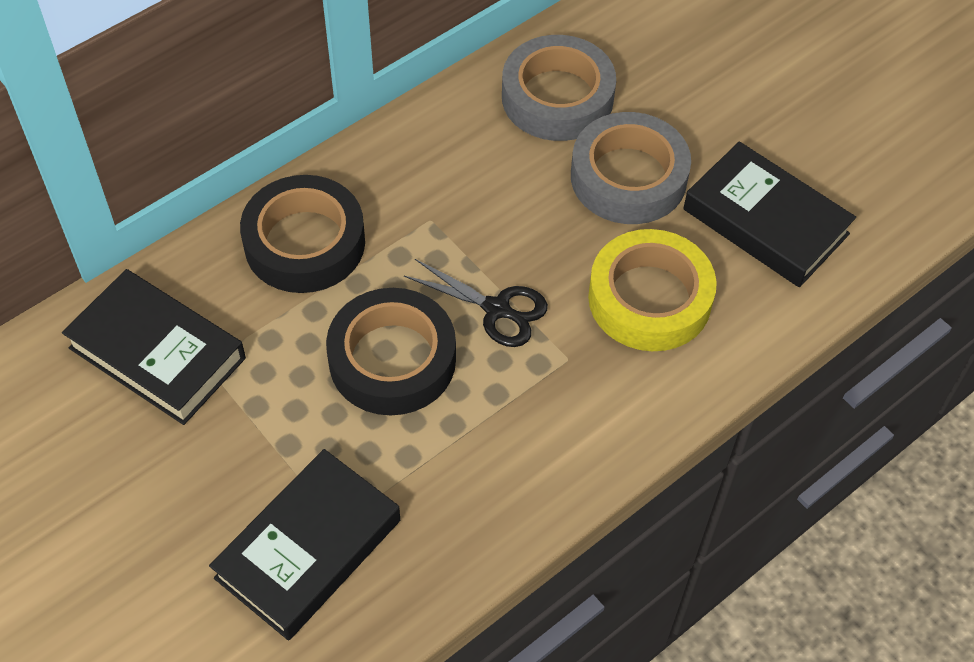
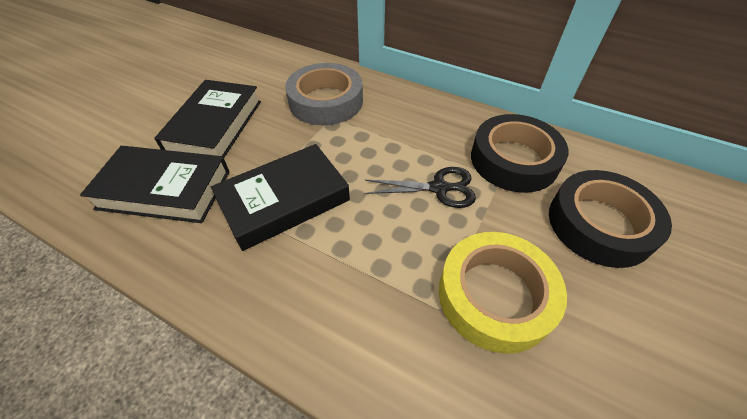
grey tape: 2 -> 1

